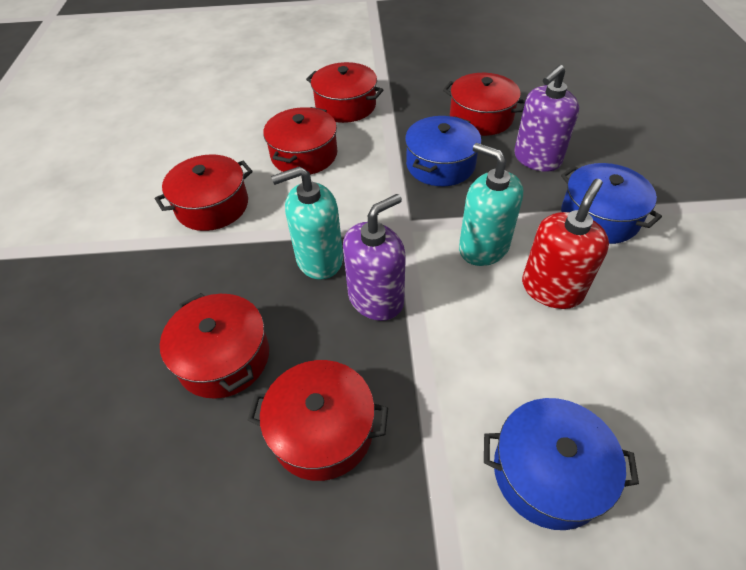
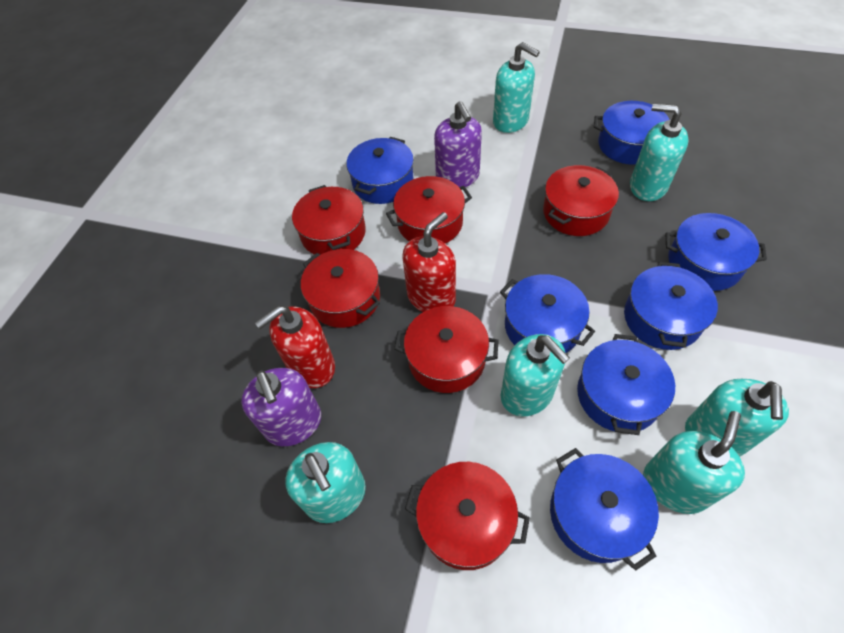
blue pot: 3 -> 7
red soap dispenser: 1 -> 2
turquoise soap dispenser: 2 -> 6

